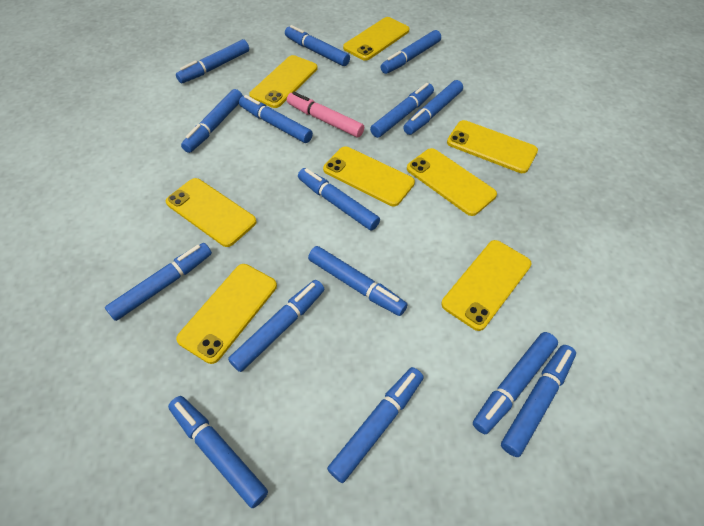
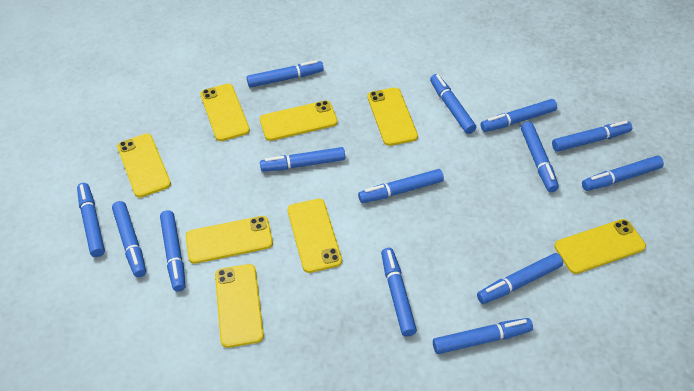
blue marker: 15 -> 14
pink marker: 1 -> 0

